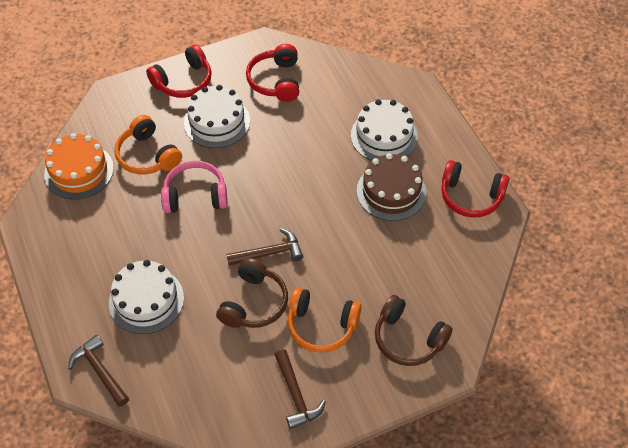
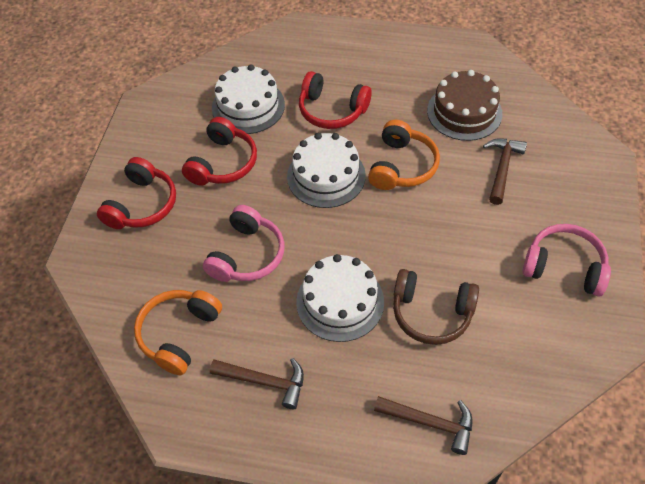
brown headphones: 2 -> 1
orange cake: 1 -> 0
pink headphones: 1 -> 2

